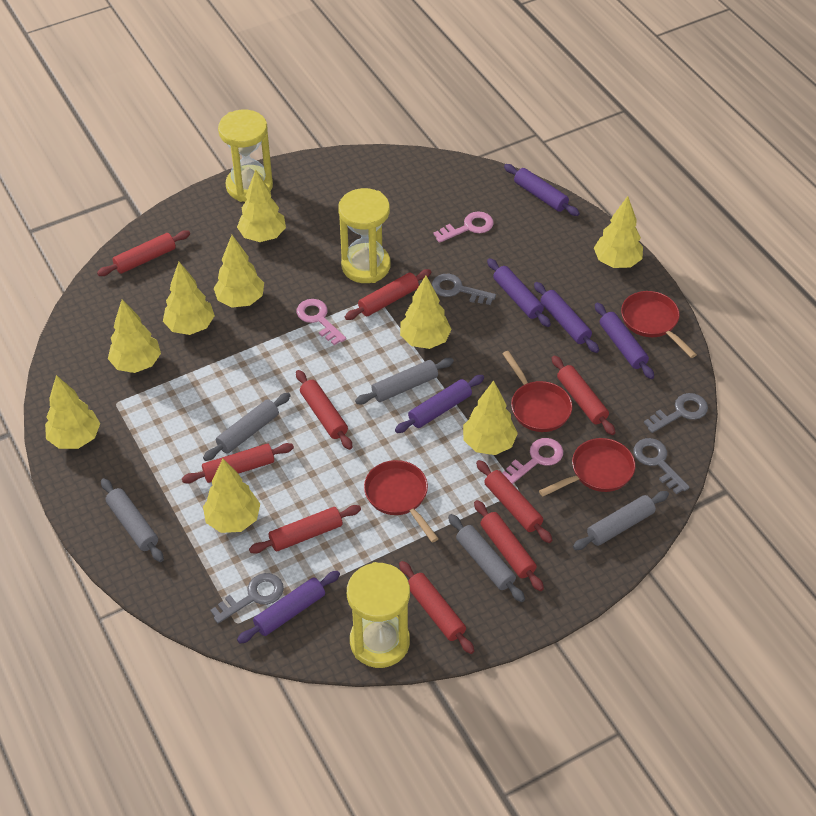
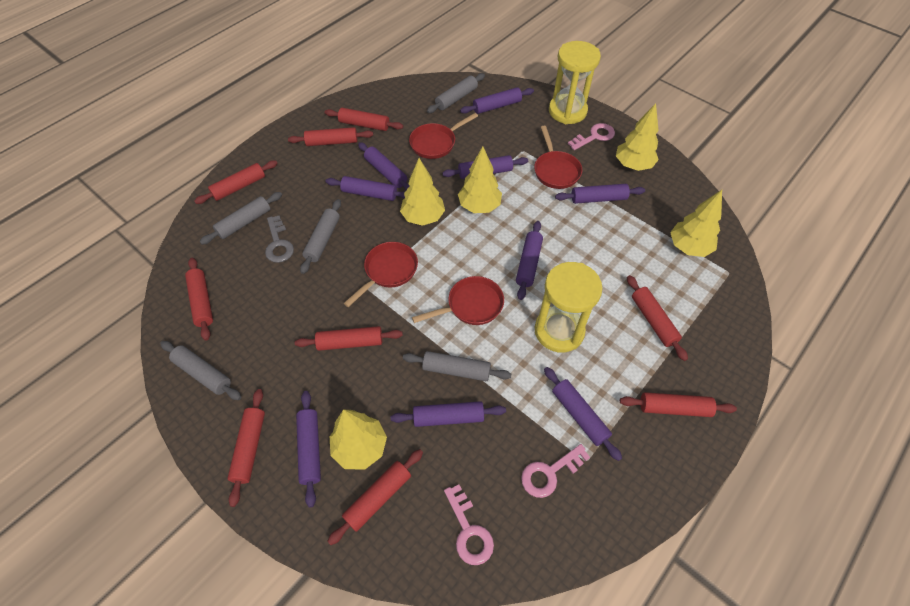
grey key: 4 -> 1
purple rolling pin: 6 -> 9
yellow hourglass: 3 -> 2
yellow tree: 9 -> 5

